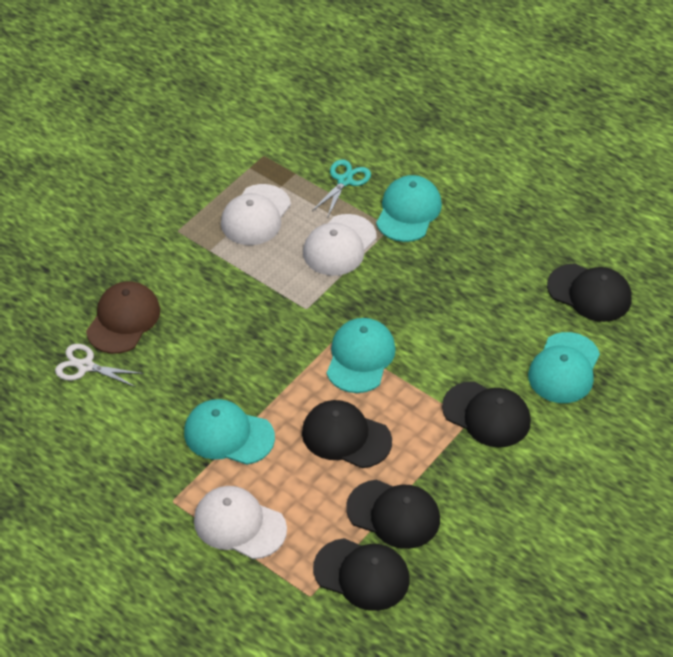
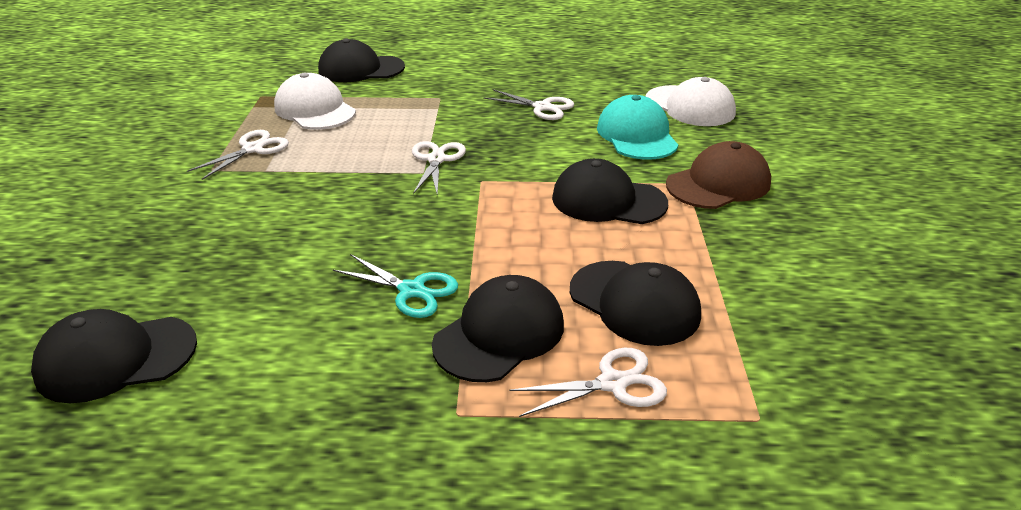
turquoise cap: 4 -> 1
white cap: 3 -> 2
white scissors: 1 -> 4

